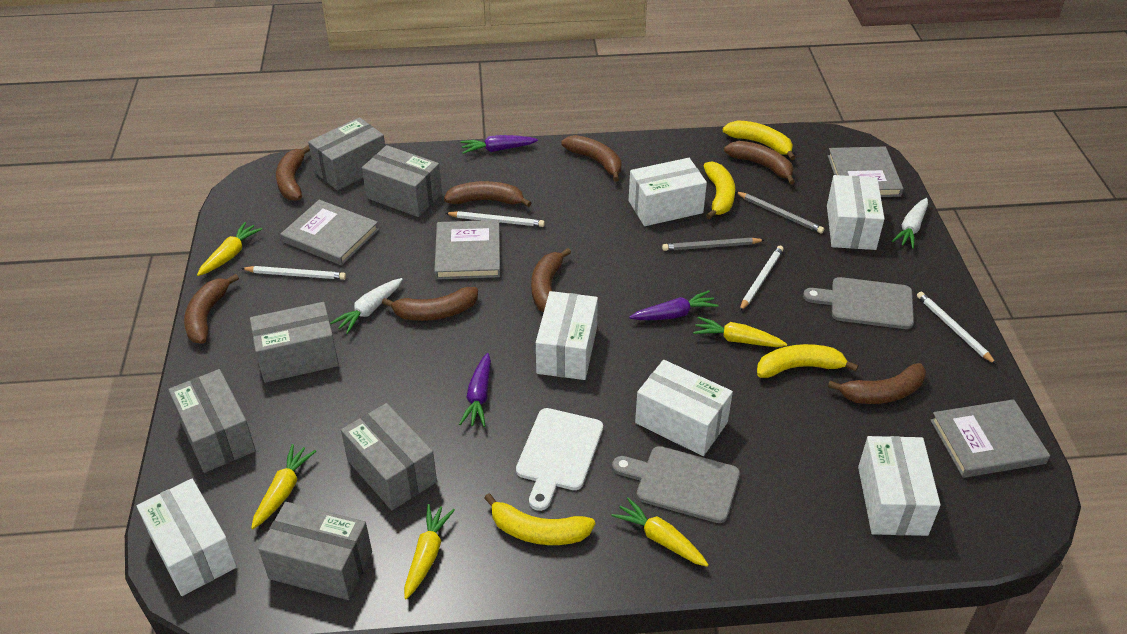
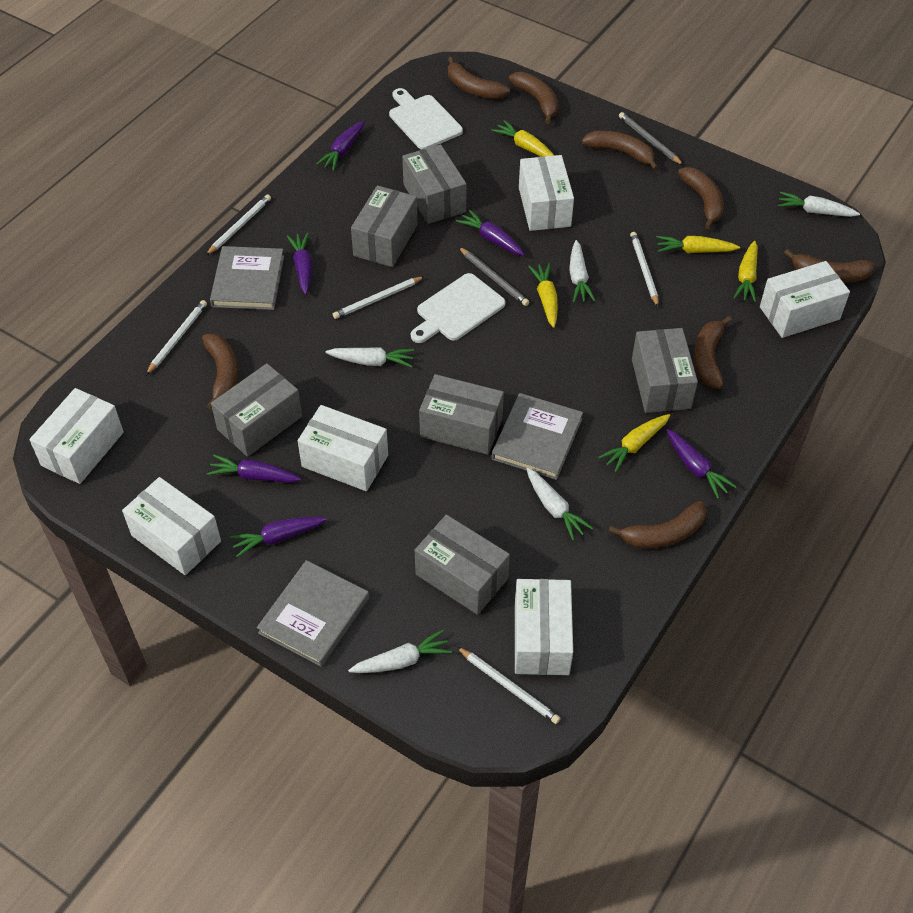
grey book: 4 -> 3
grey cutting board: 2 -> 0
purple carrot: 3 -> 6
white carrot: 2 -> 5
white cutting board: 1 -> 2
white pencil: 4 -> 5
yellow banana: 4 -> 0

